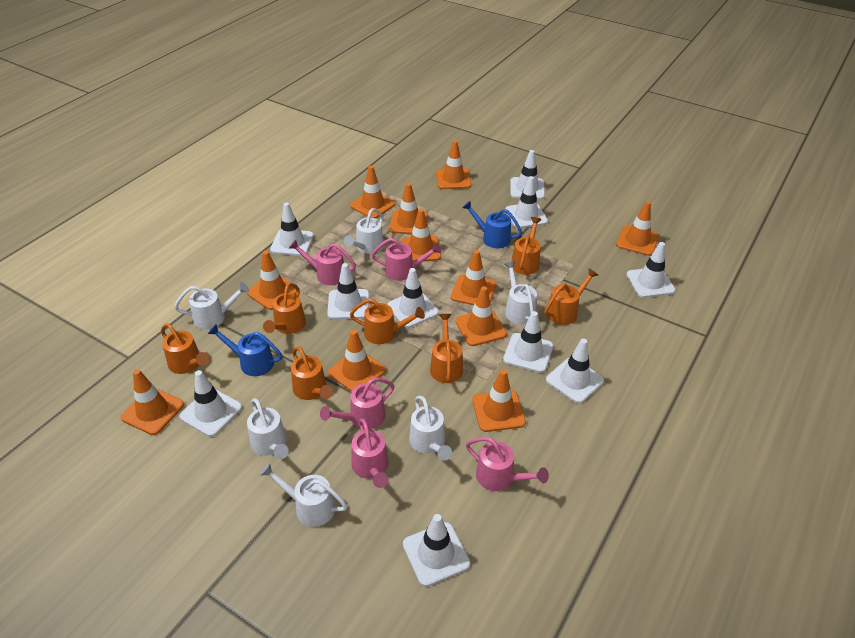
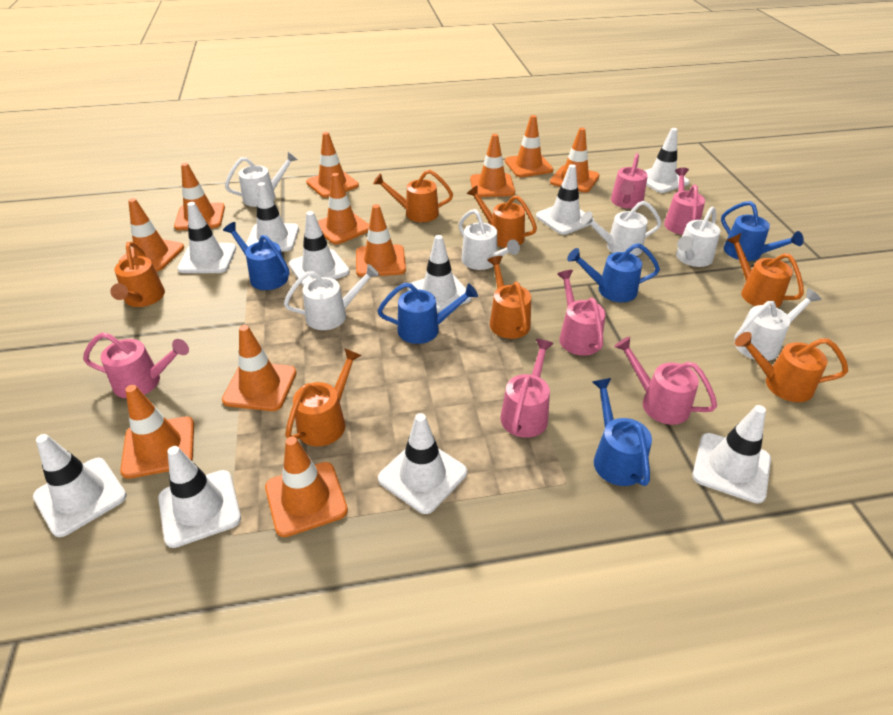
blue watering can: 2 -> 5
pink watering can: 5 -> 6

